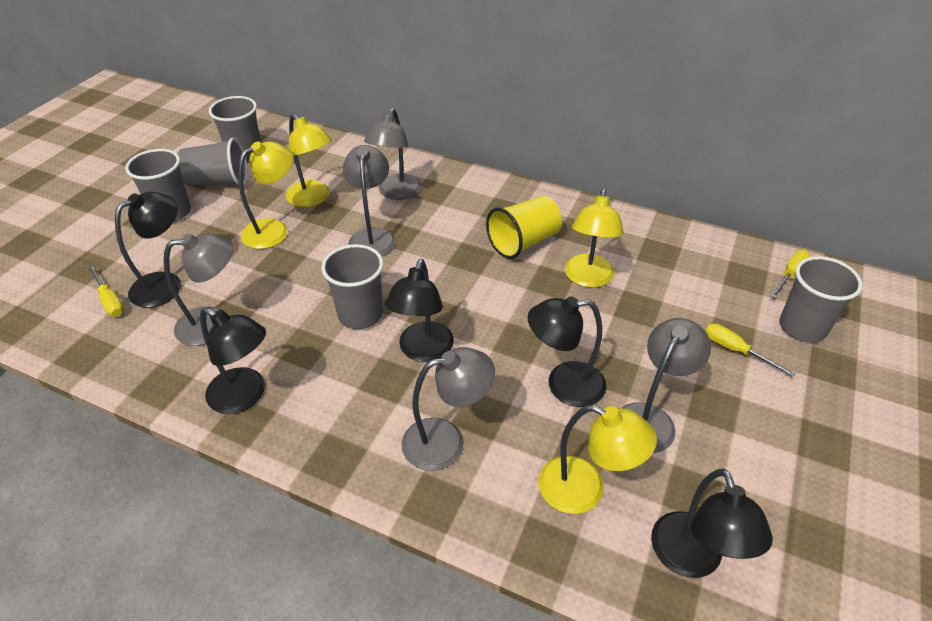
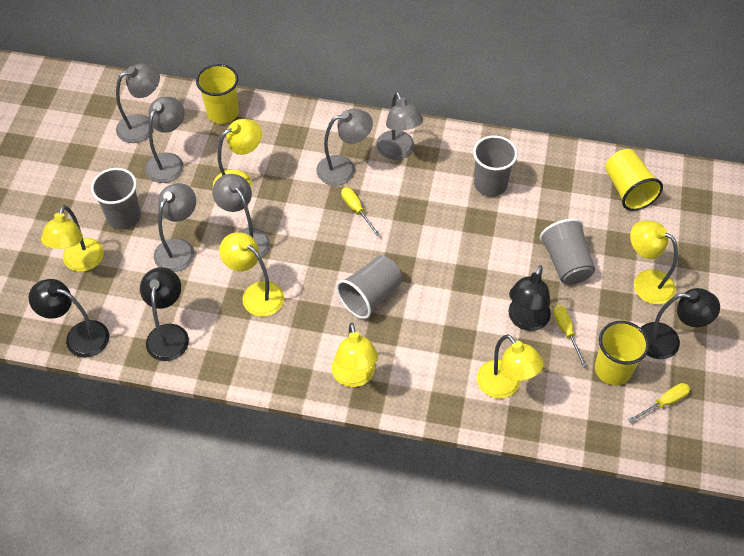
black lamp: 5 -> 4
grey cup: 5 -> 4
grey lamp: 5 -> 6
yellow cup: 1 -> 3
yellow lamp: 4 -> 6

